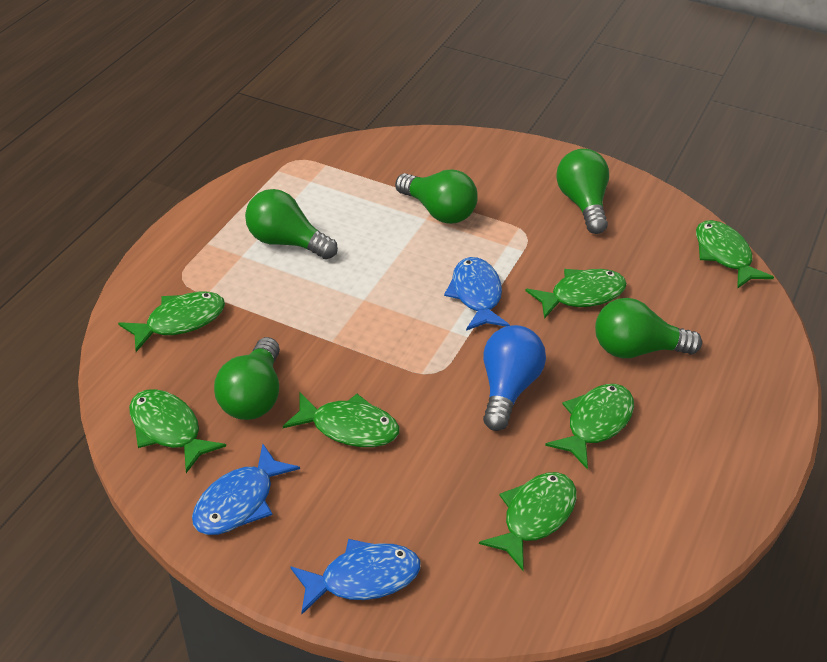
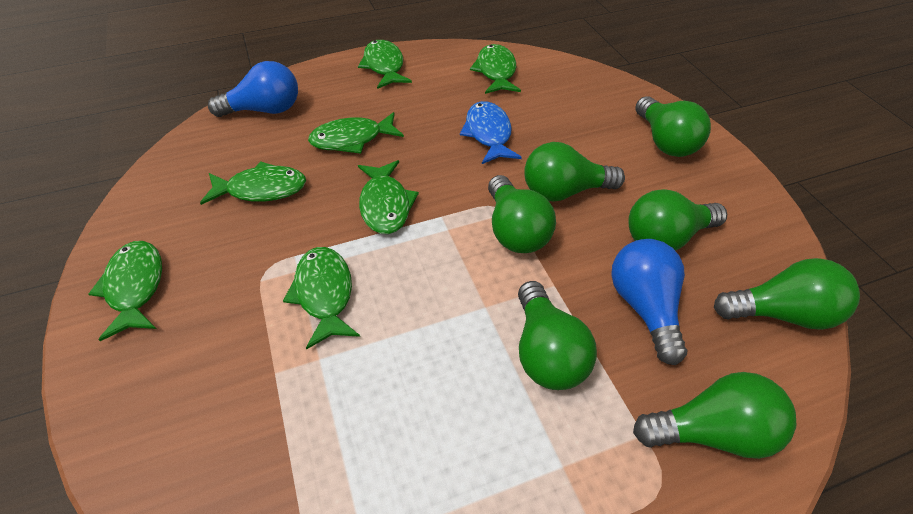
blue fish: 3 -> 1
blue light bulb: 1 -> 2
green light bulb: 5 -> 7

